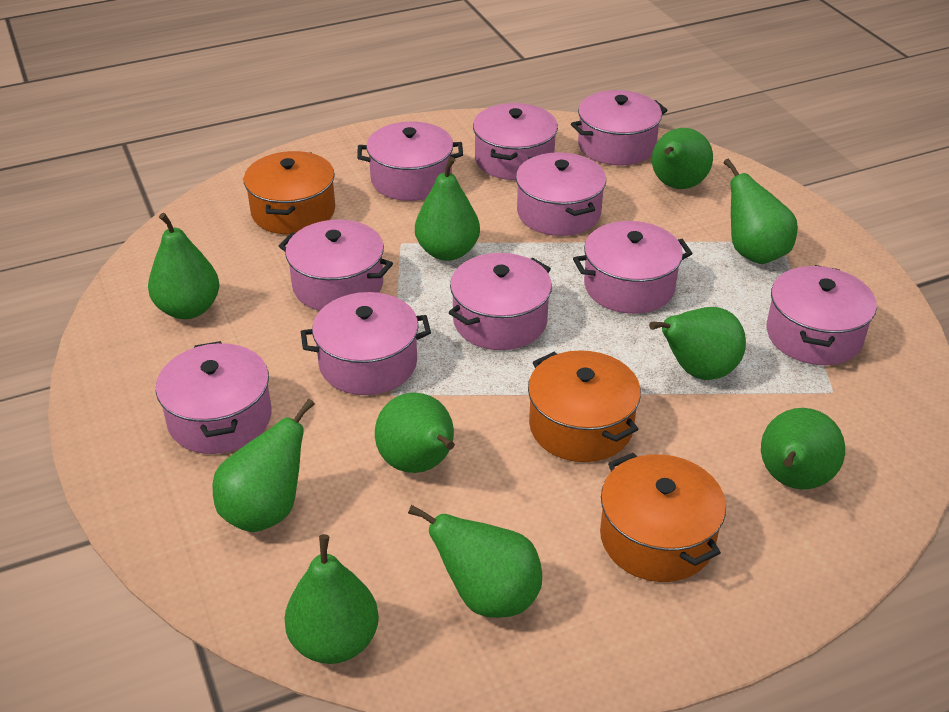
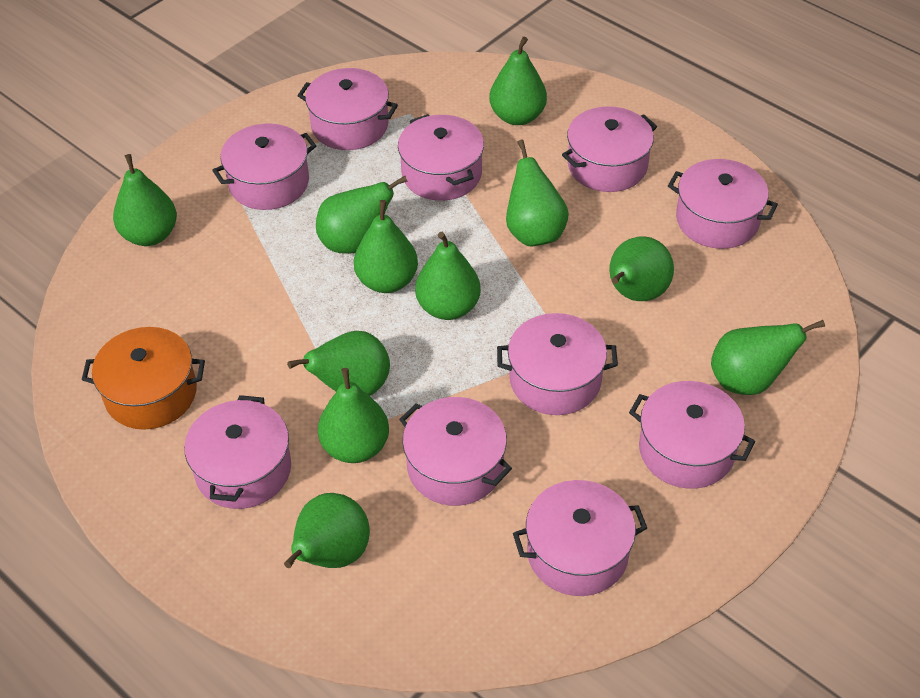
green pear: 10 -> 11
orange pot: 3 -> 1

